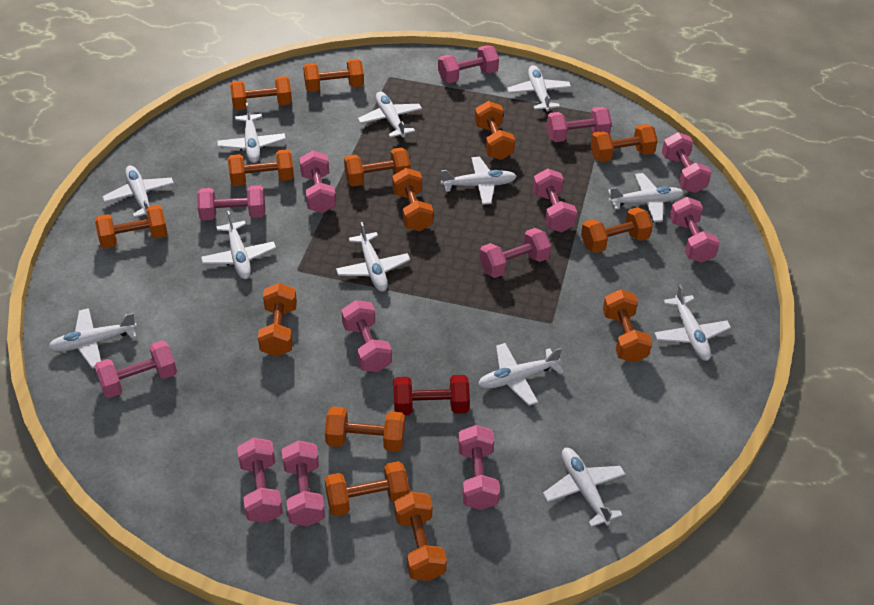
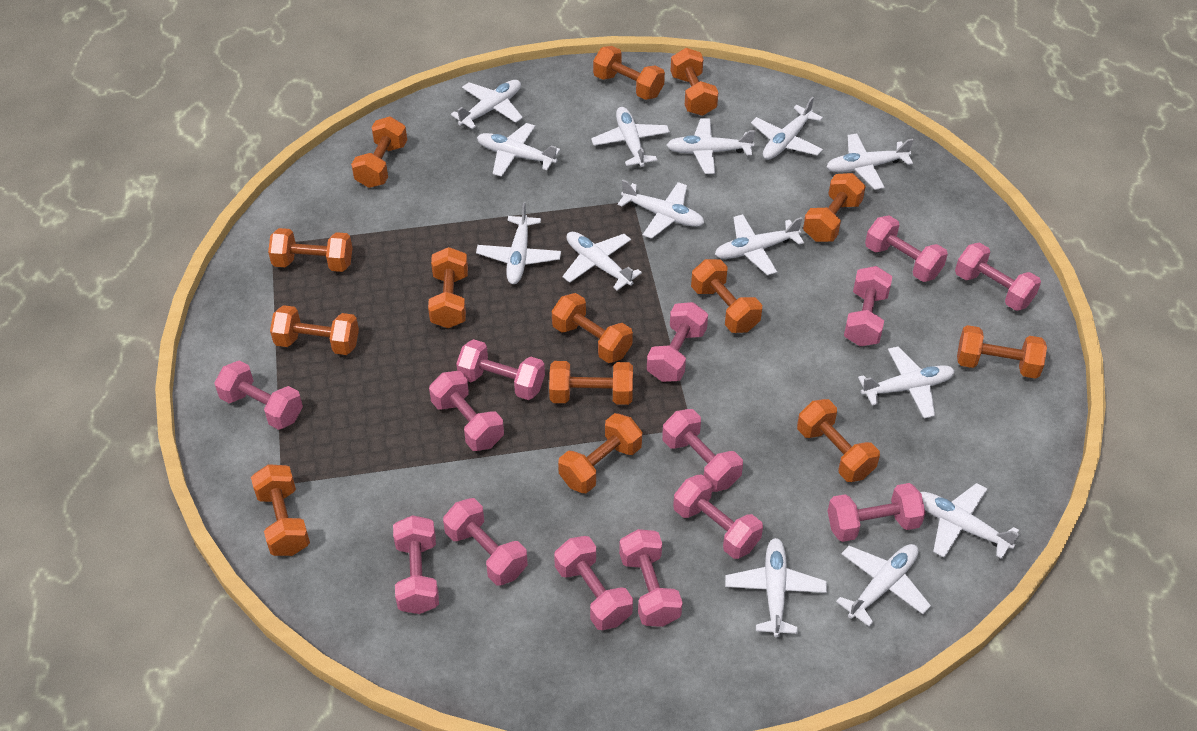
pink dumbbell: 13 -> 14
red dumbbell: 1 -> 0
white plane: 12 -> 14

